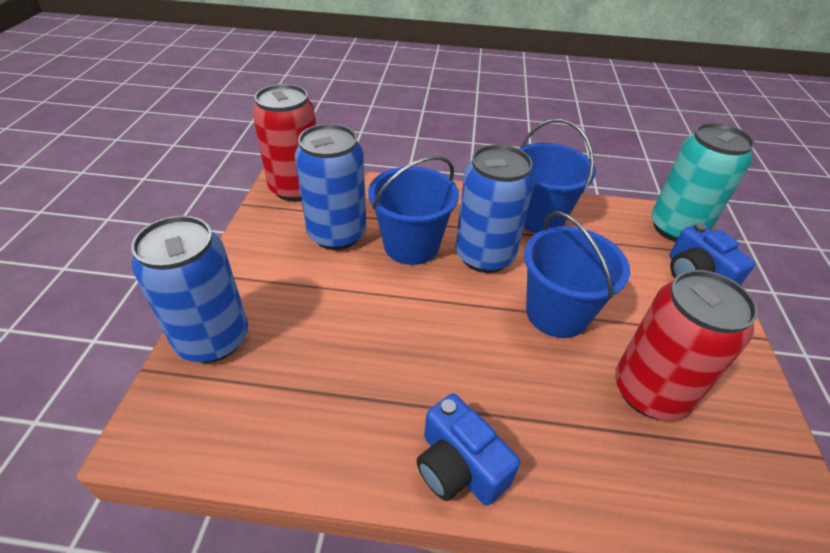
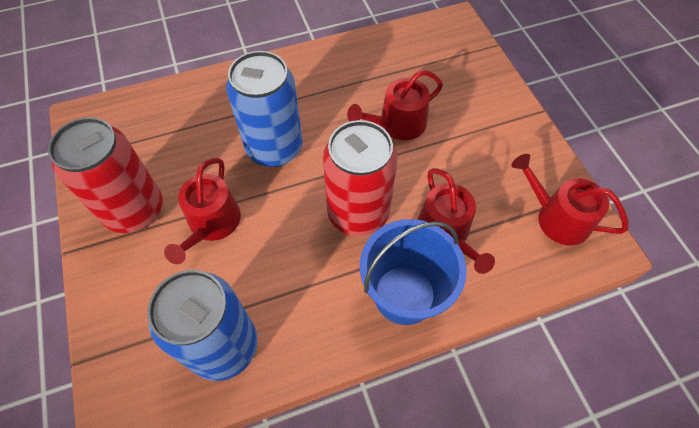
blue bucket: 3 -> 1
blue camera: 2 -> 0
blue can: 3 -> 2
red watering can: 0 -> 4
turquoise can: 1 -> 0

